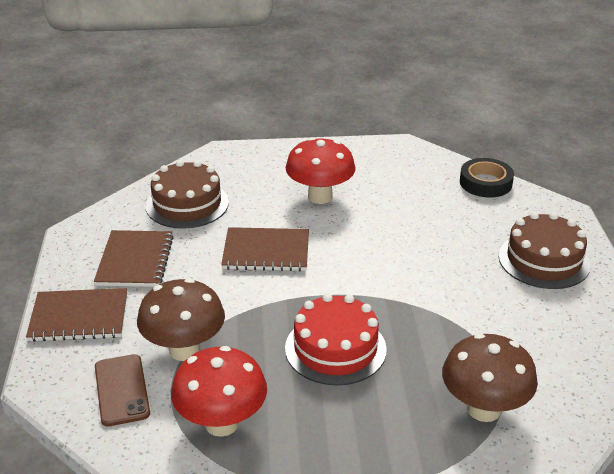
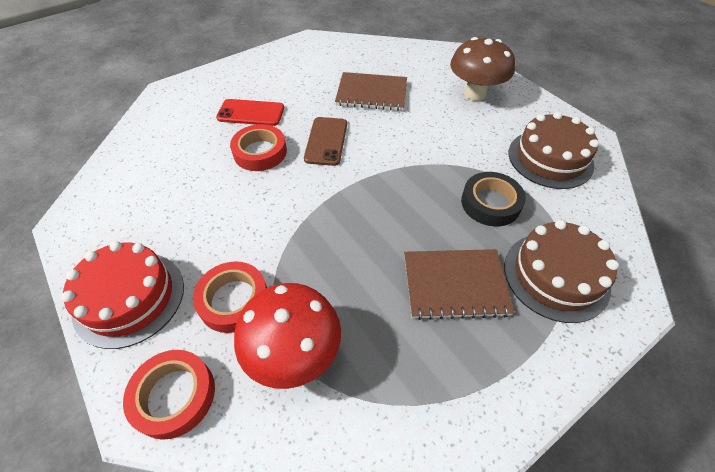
brown mushroom: 2 -> 1
brown notebook: 3 -> 2
red mushroom: 2 -> 1
red phone: 0 -> 1
red tape: 0 -> 3

